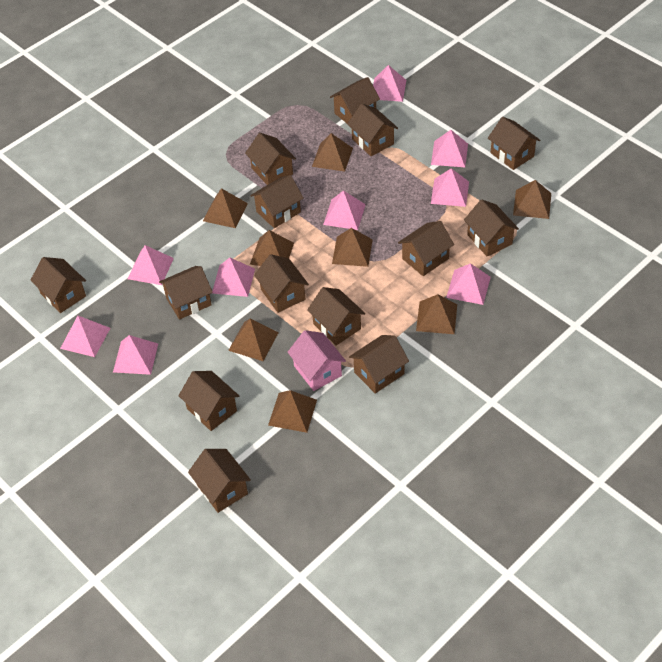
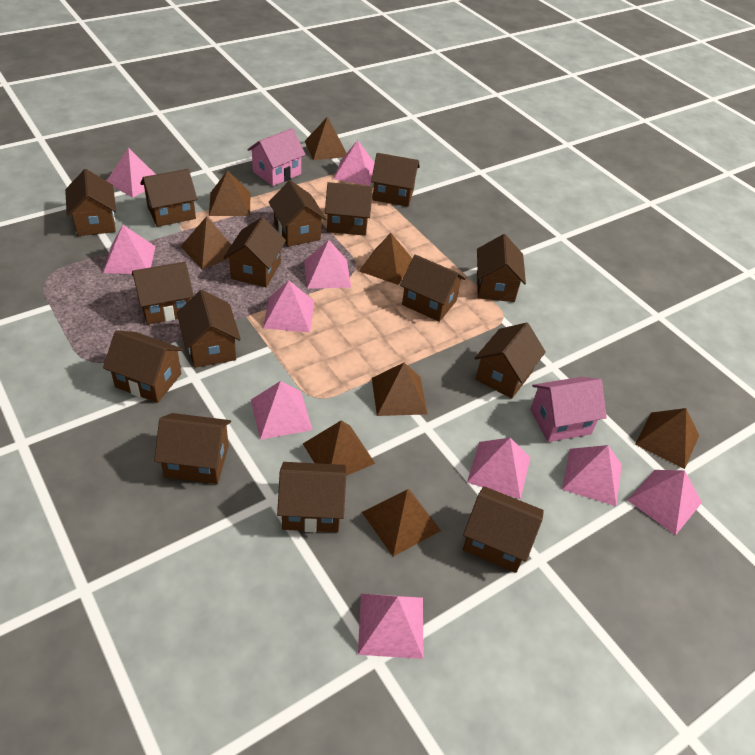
brown house: 14 -> 15
pink house: 1 -> 2
pink pyramid: 9 -> 10

